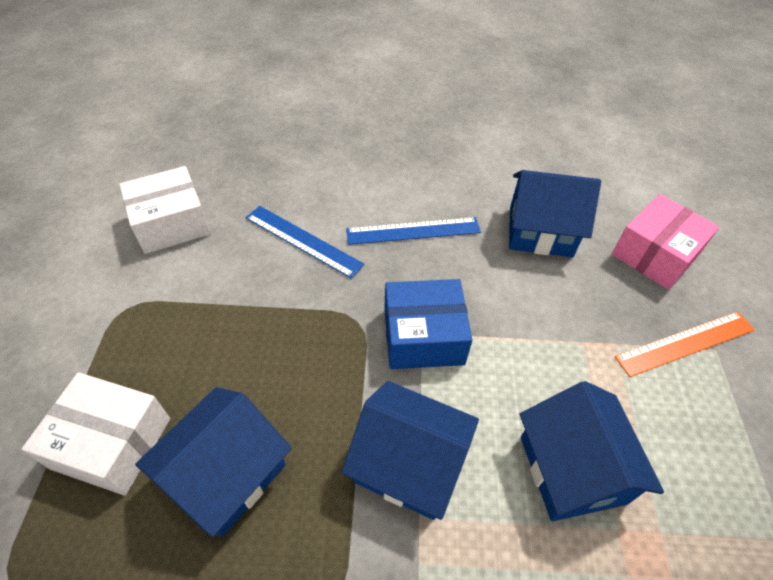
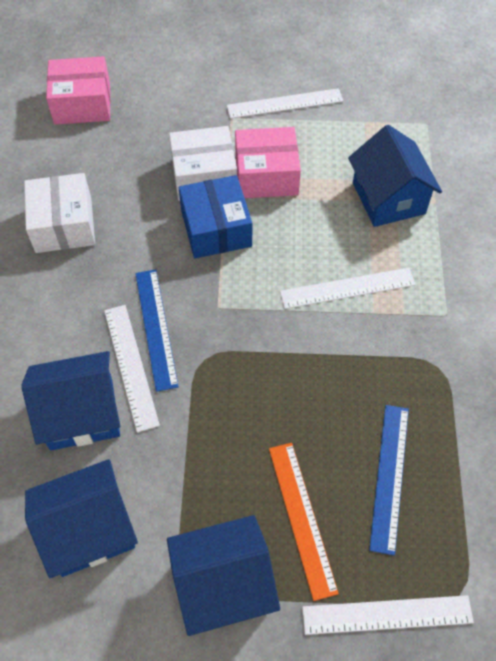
pink box: 1 -> 2
white ruler: 0 -> 4

